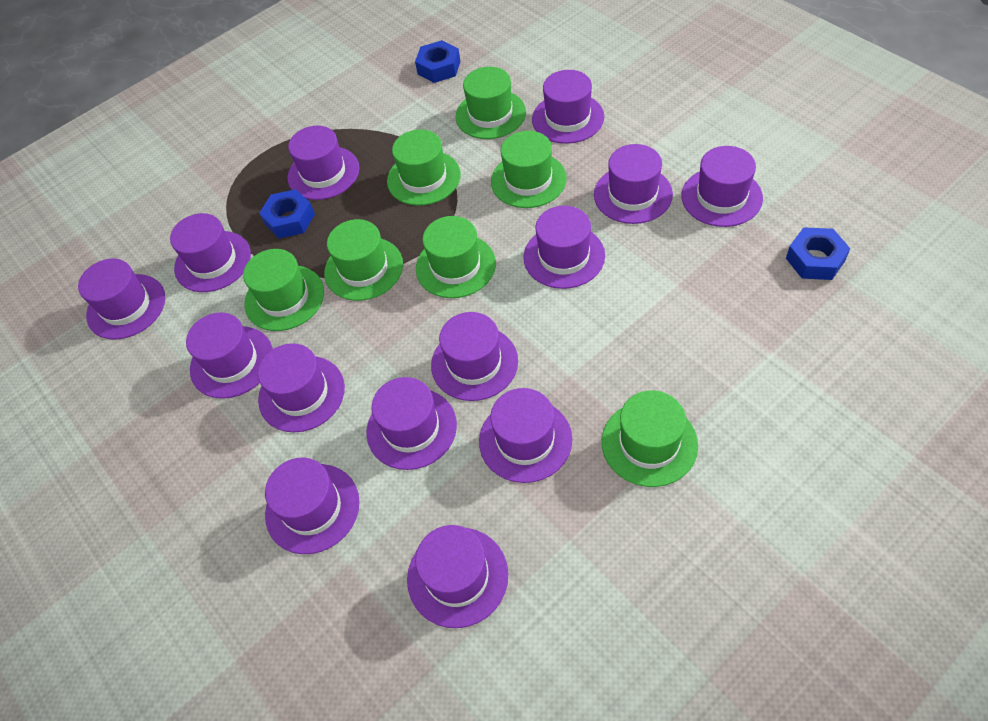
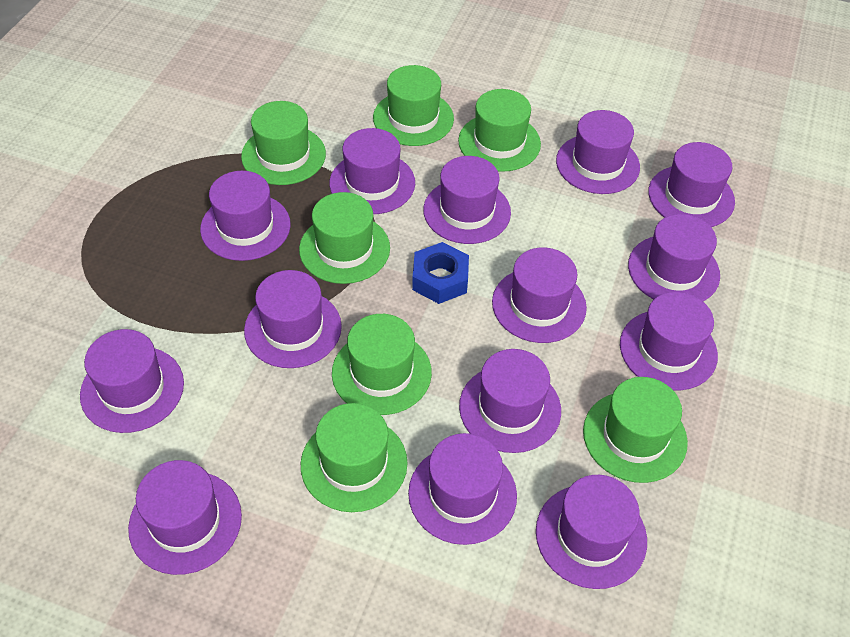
blue nut: 3 -> 1

